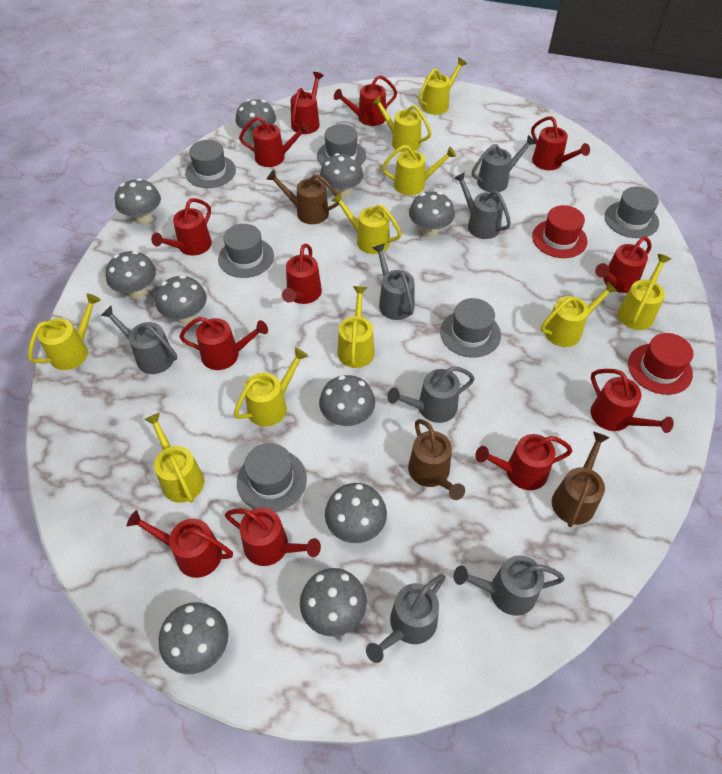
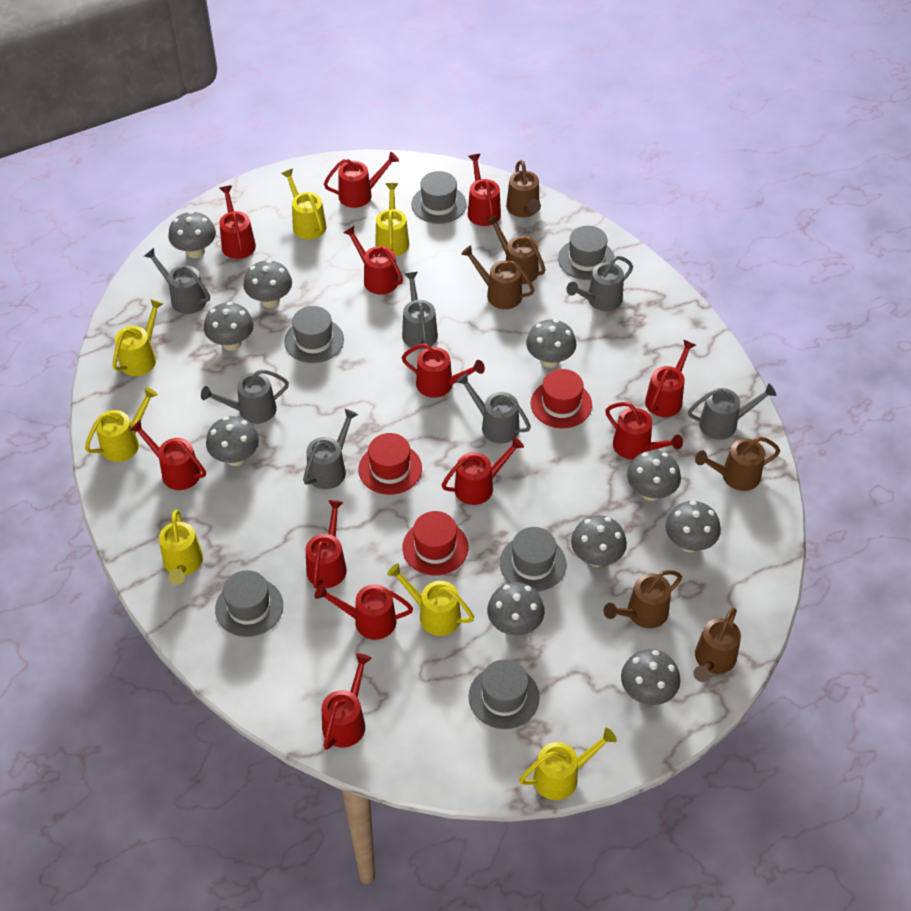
brown watering can: 3 -> 6
red hat: 2 -> 3
yellow watering can: 10 -> 7

